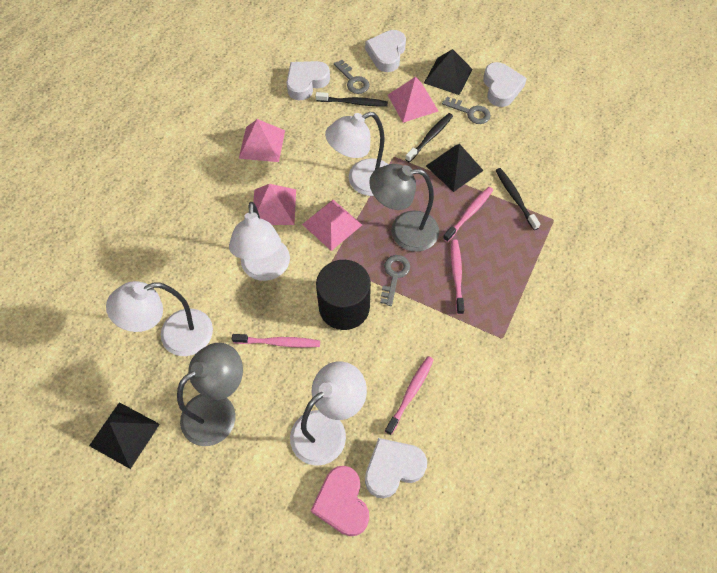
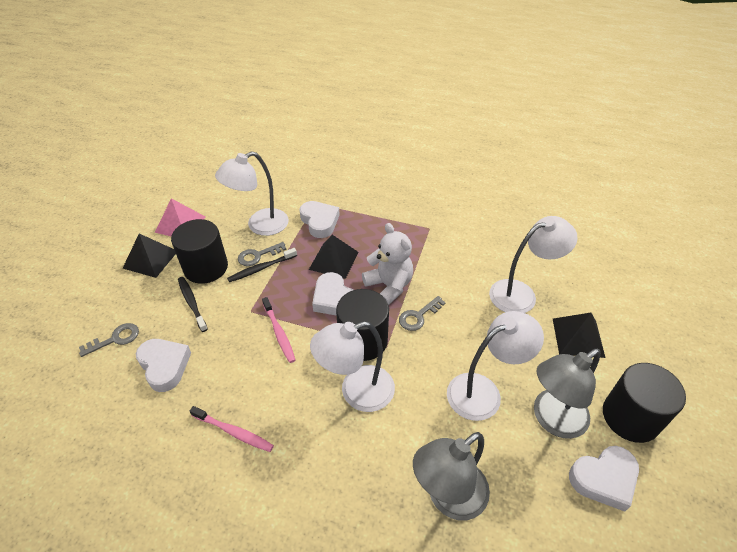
black cylinder: 1 -> 3
black toothbrush: 3 -> 2
pink heart: 1 -> 0
pink pyramid: 4 -> 1
pink toothbrush: 4 -> 2
white teddy bear: 0 -> 1

